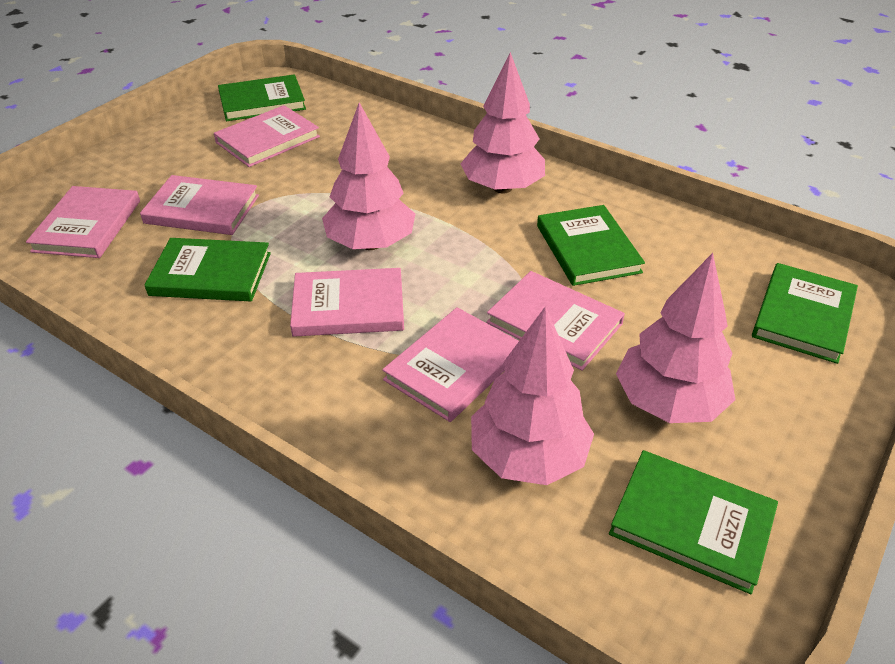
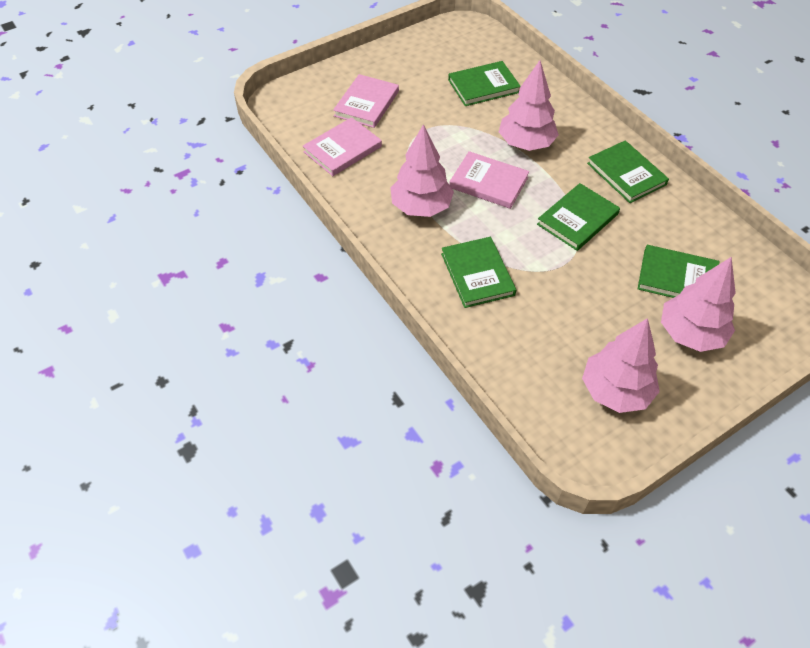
pink book: 6 -> 3

